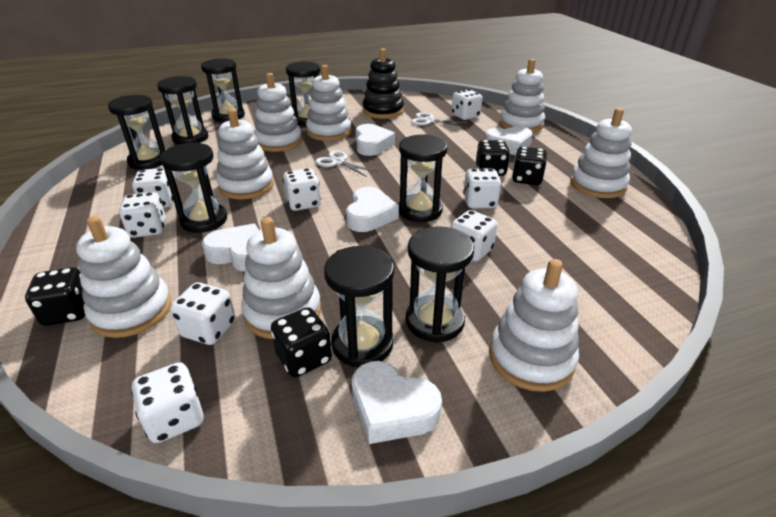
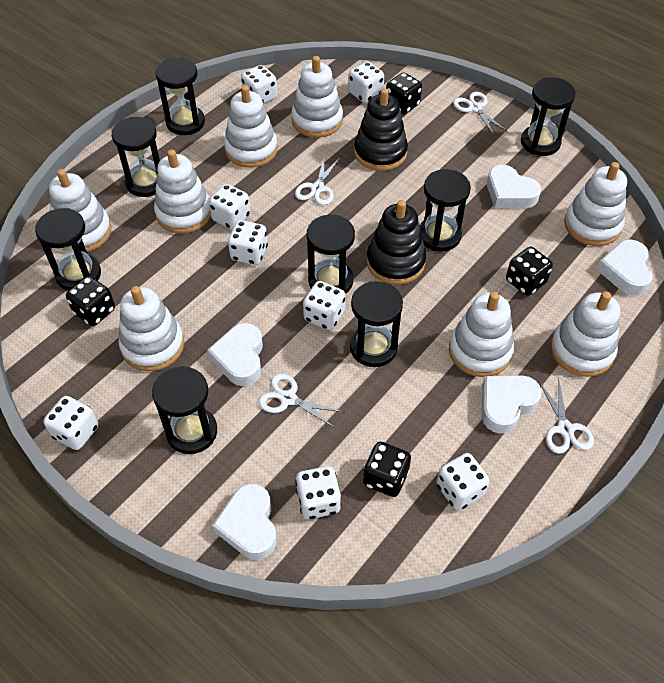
black stacking toy: 1 -> 2
white scissors: 2 -> 4

